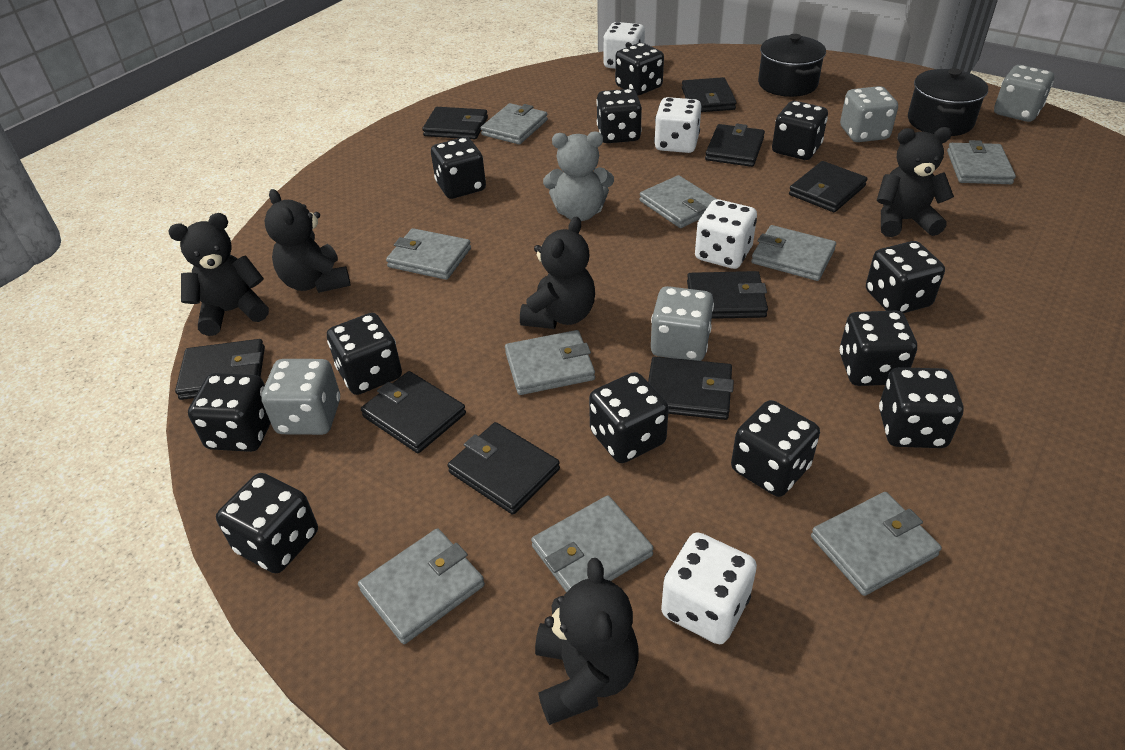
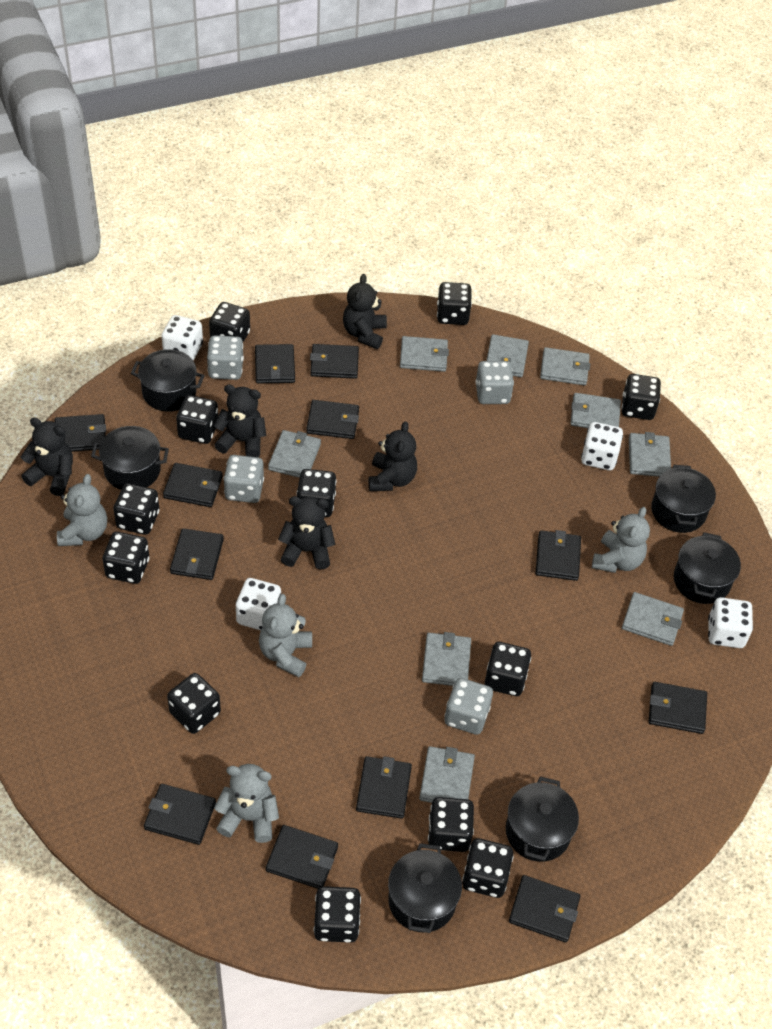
black pot: 2 -> 6
black wallet: 9 -> 12
grey teddy bear: 1 -> 4

